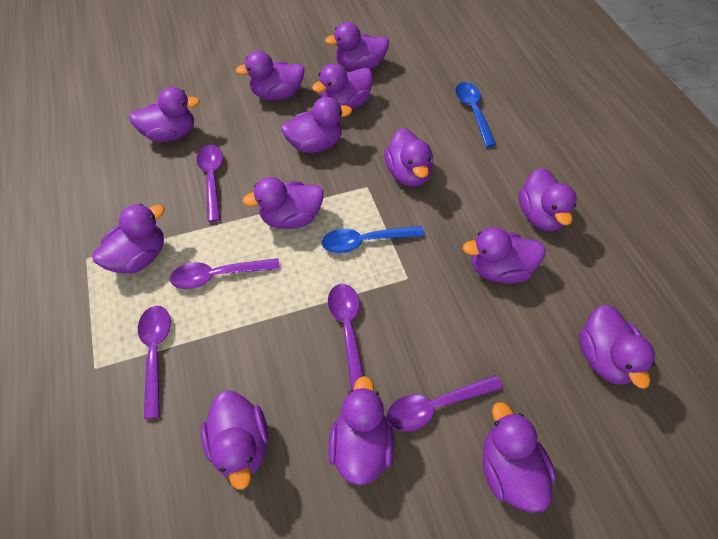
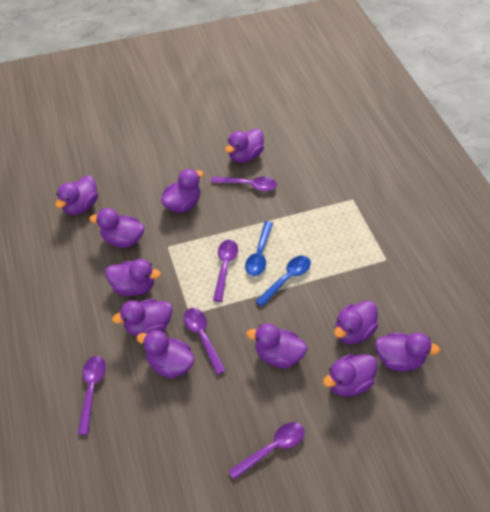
purple duck: 14 -> 11

